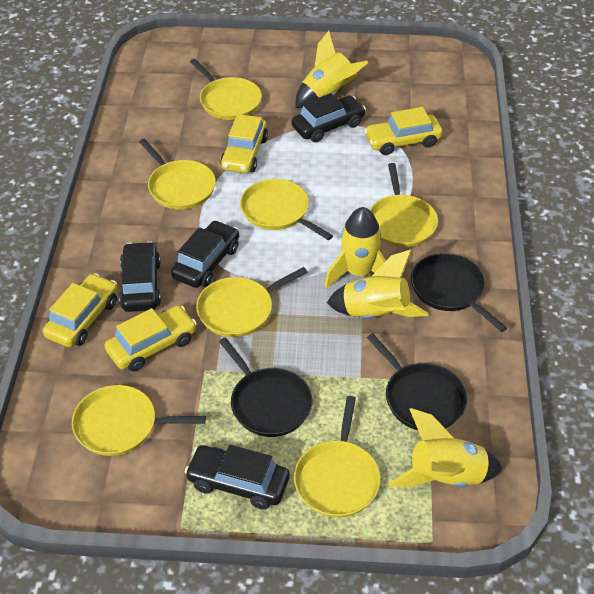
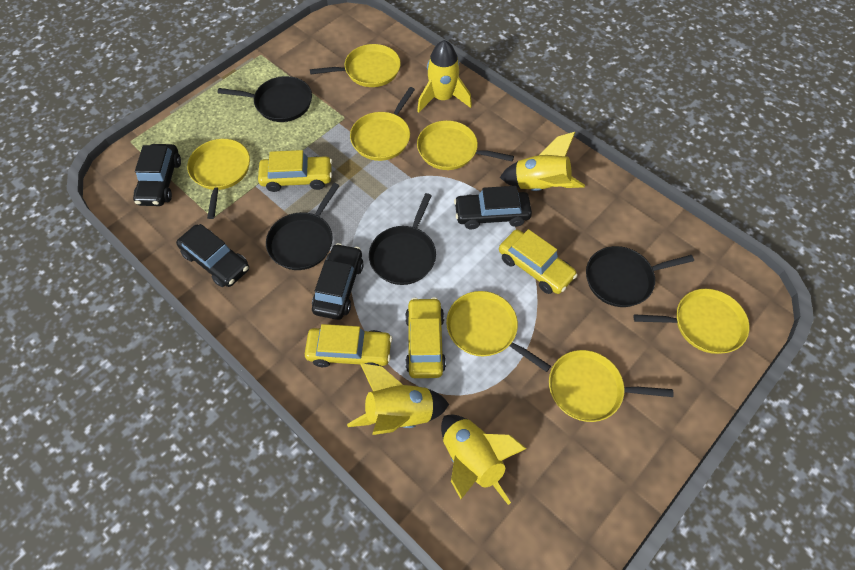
black pan: 3 -> 4

